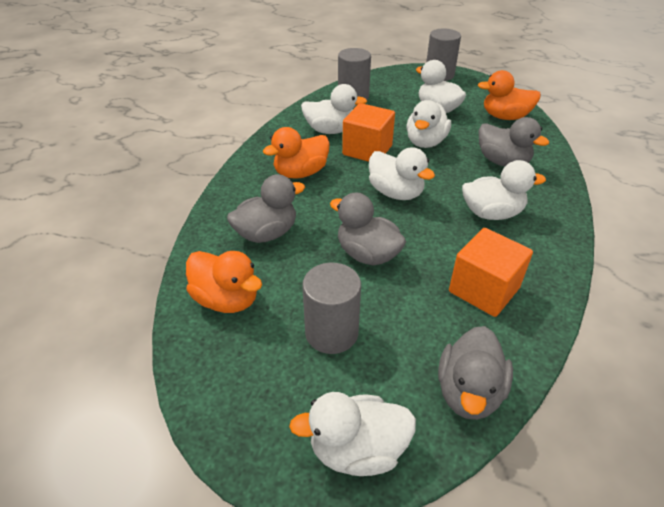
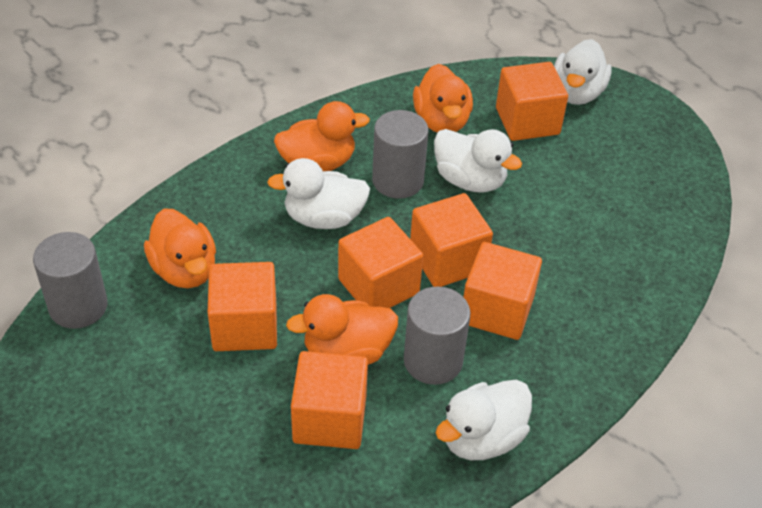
grey duck: 4 -> 0
orange cube: 2 -> 6
orange duck: 3 -> 4
white duck: 6 -> 4

